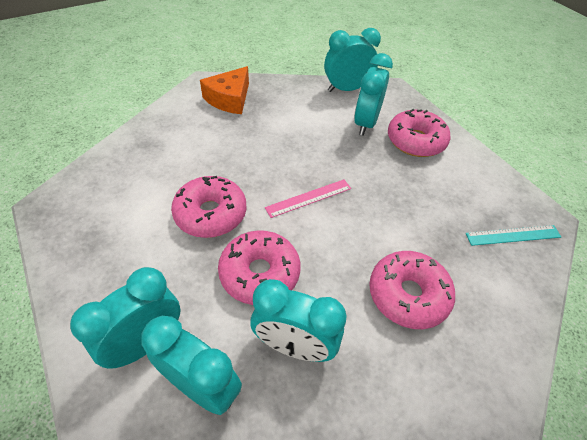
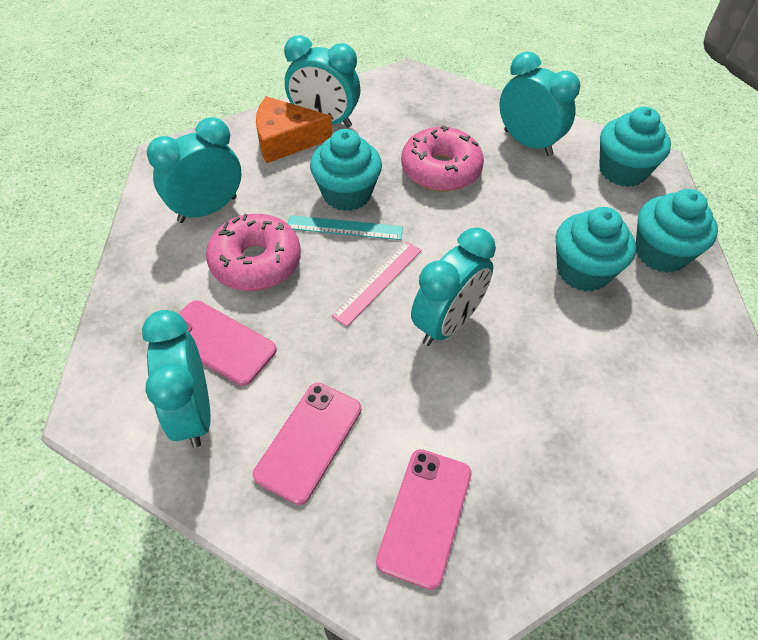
pink donut: 4 -> 2
pink phone: 0 -> 3
turquoise cupcake: 0 -> 4

